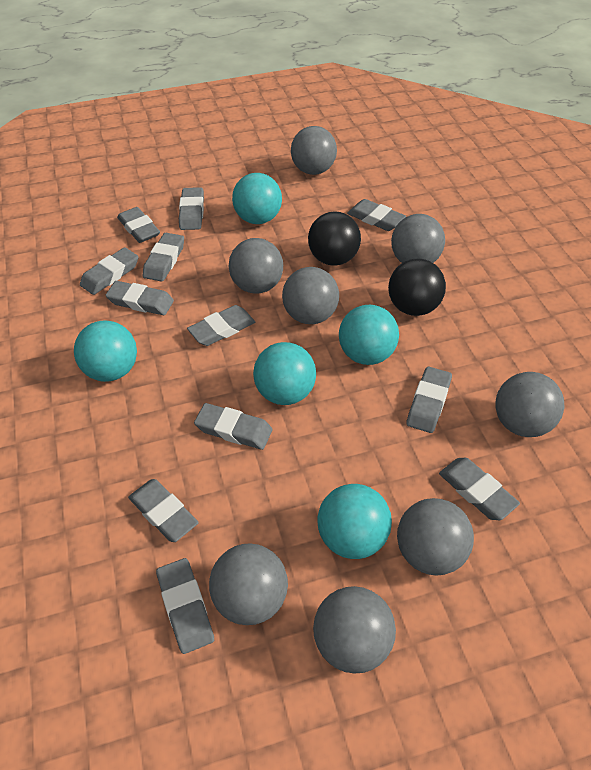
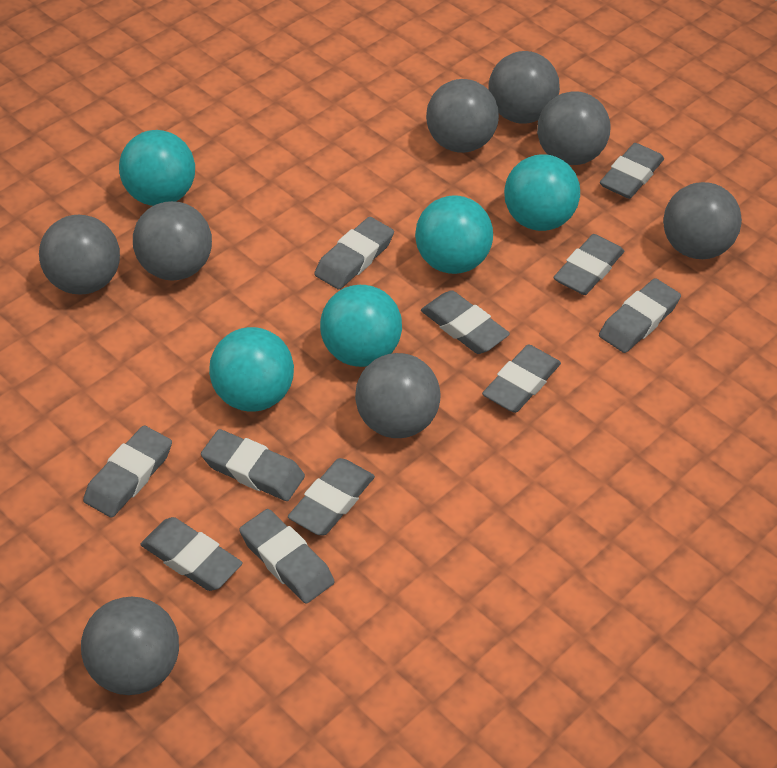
black ball: 2 -> 0
grey eraser: 12 -> 11

